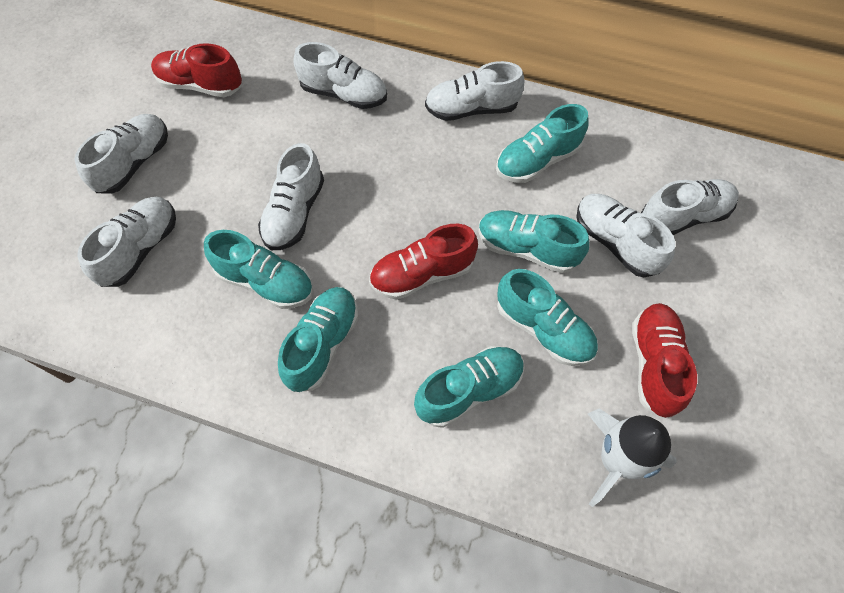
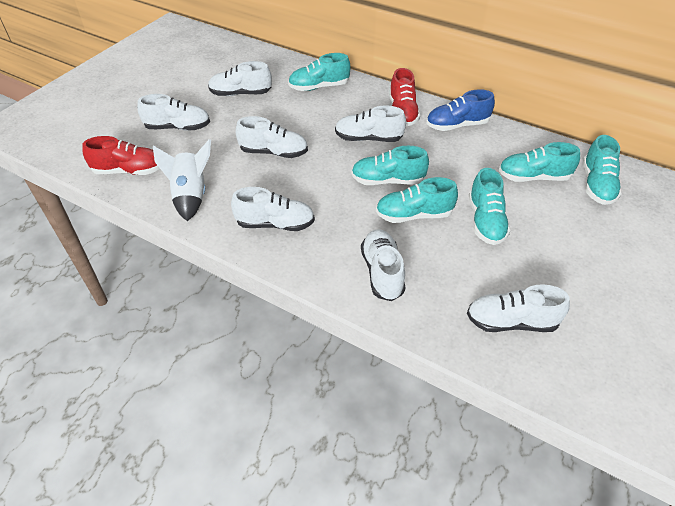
blue shoe: 0 -> 1
red shoe: 3 -> 2

